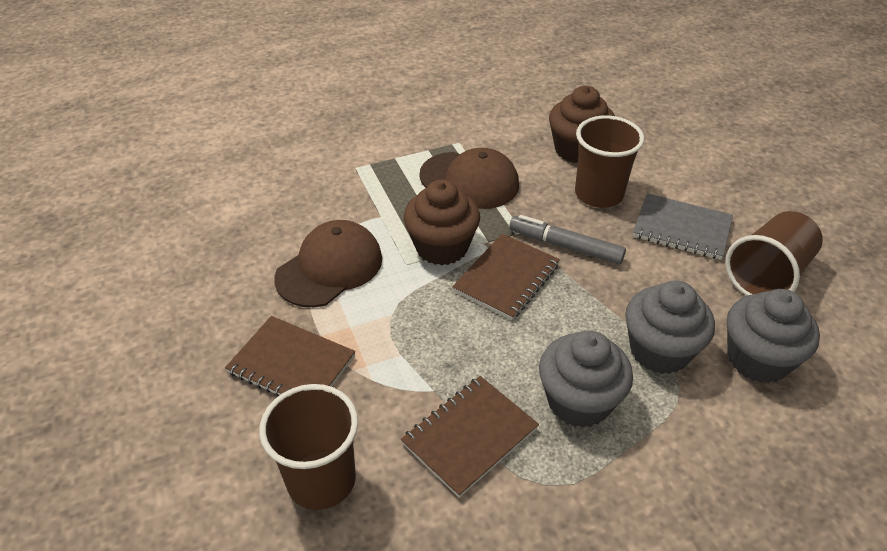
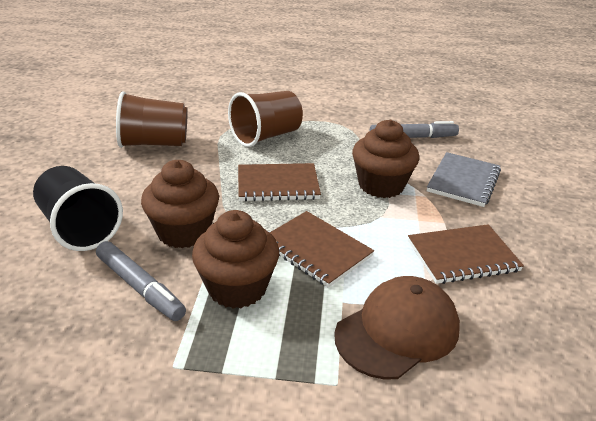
black cup: 0 -> 1
brown cap: 2 -> 1
brown cup: 3 -> 2
brown cupcake: 2 -> 3
grey cupcake: 3 -> 0
grey marker: 1 -> 2

